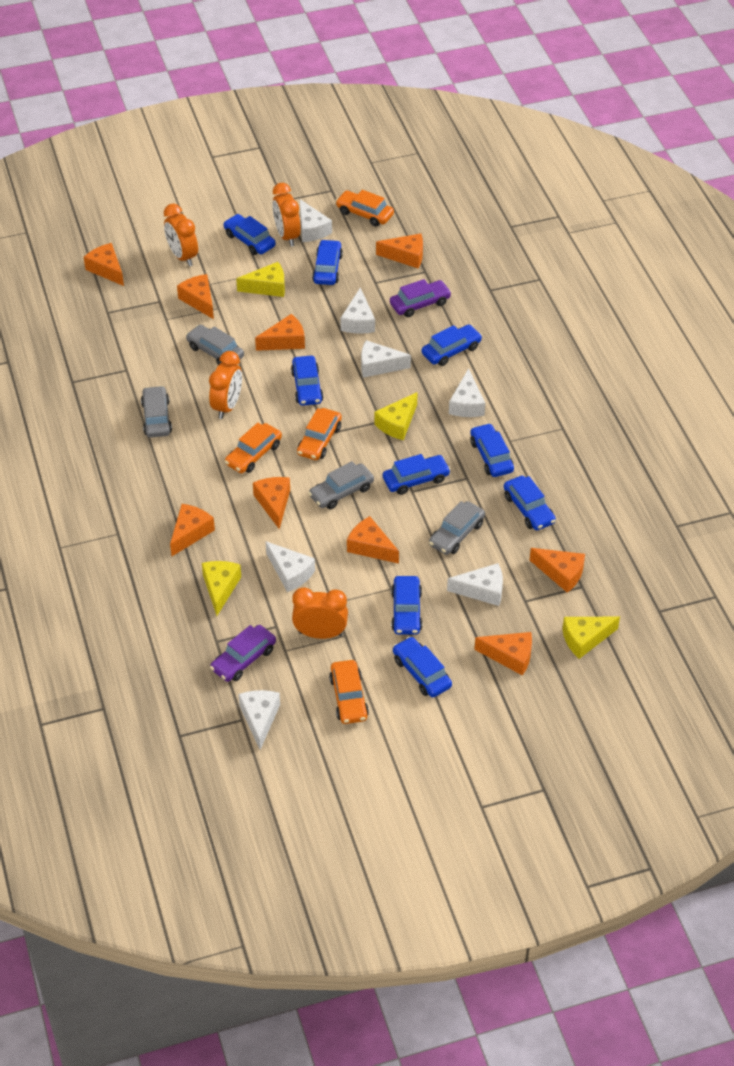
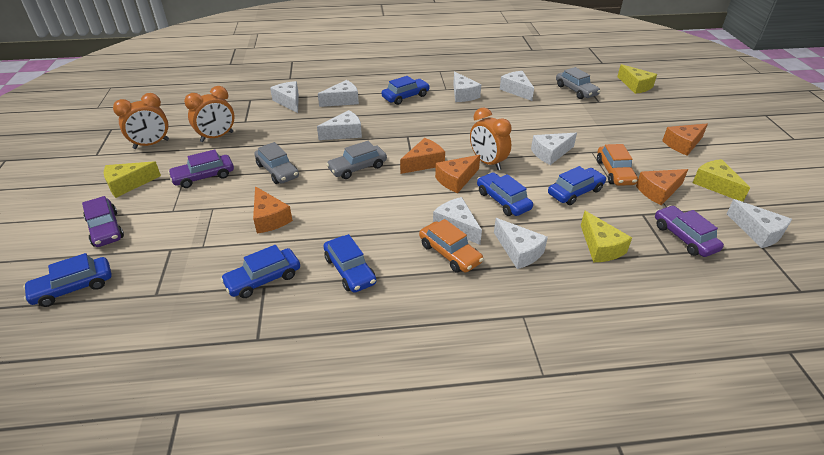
blue car: 9 -> 6
grey car: 4 -> 3
orange car: 4 -> 2
orange cheese: 9 -> 5
orange clock: 4 -> 3
purple car: 2 -> 3
white cheese: 7 -> 9

